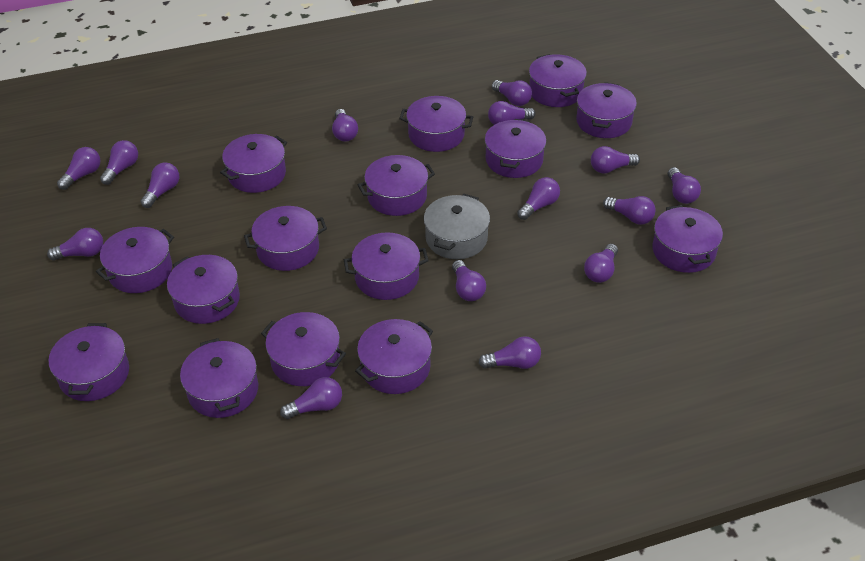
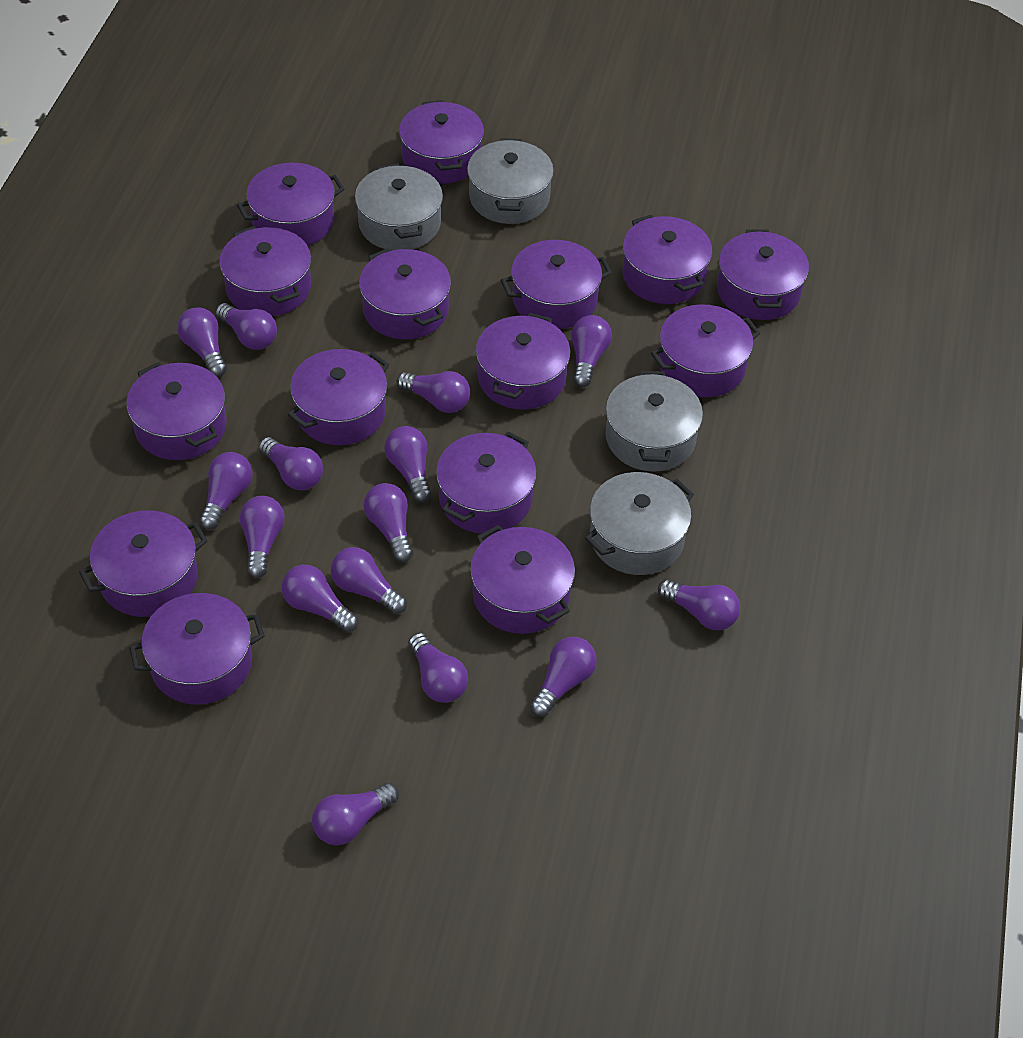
grey pot: 1 -> 4

